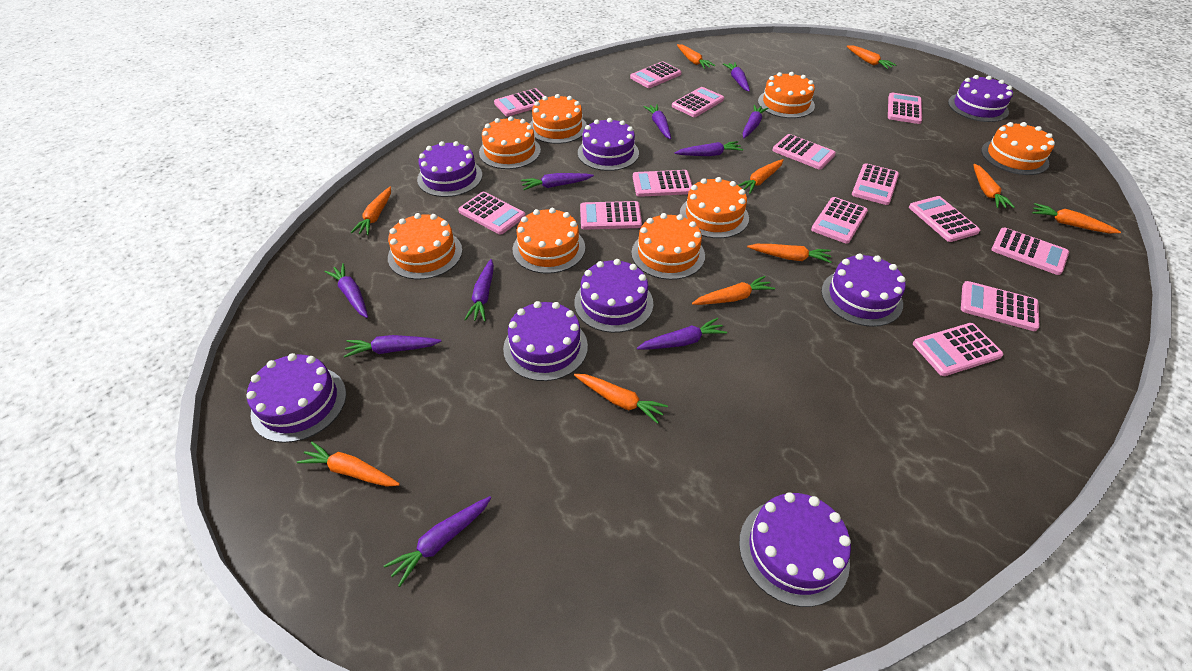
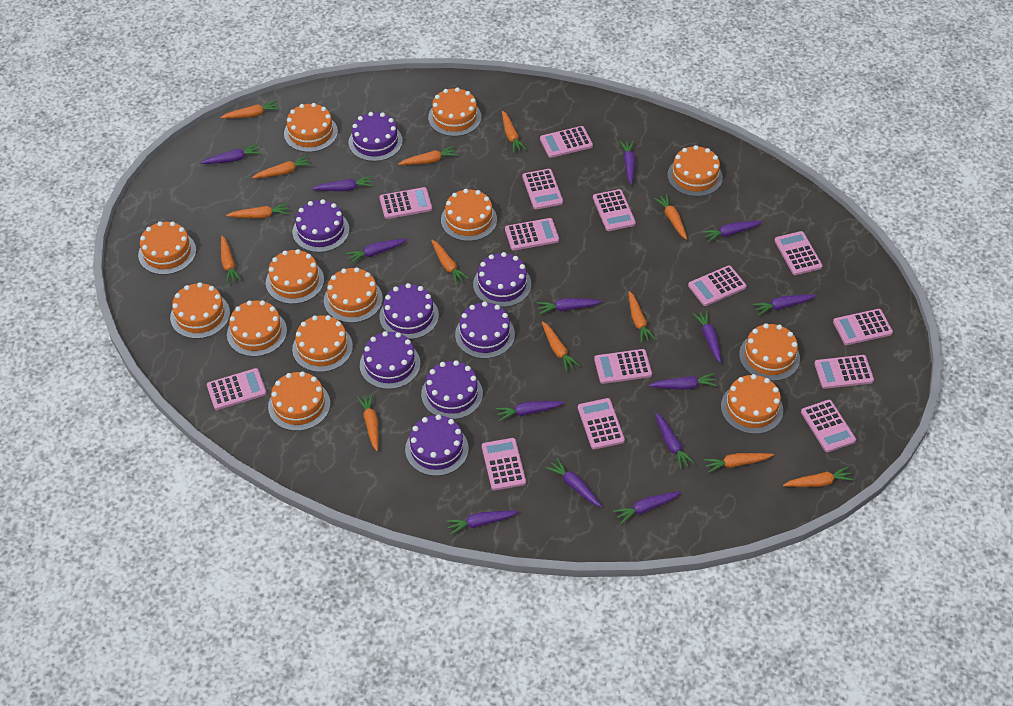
orange cake: 8 -> 13
orange carrot: 10 -> 13
purple carrot: 10 -> 14

